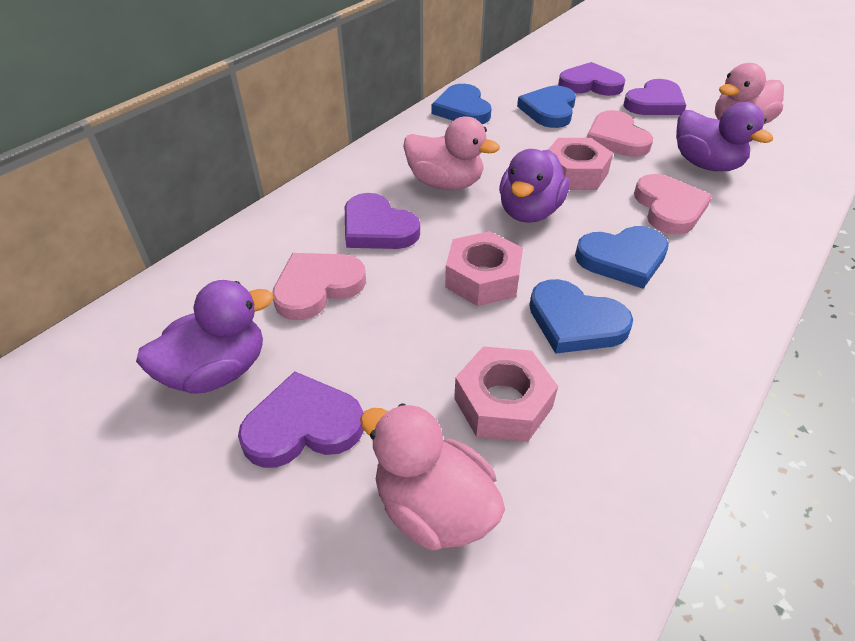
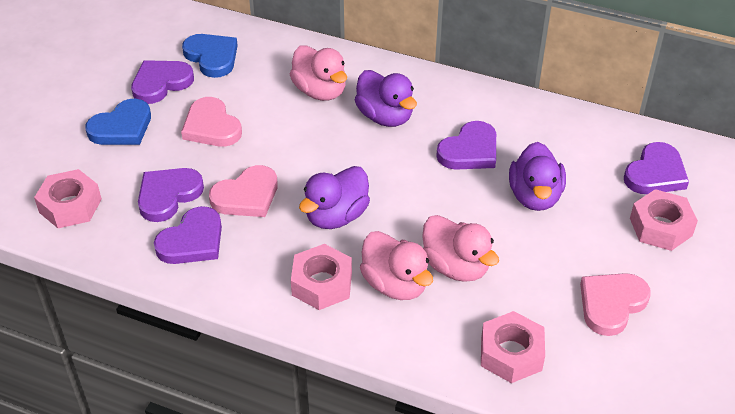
blue heart: 4 -> 2
pink nut: 3 -> 4
purple heart: 4 -> 5

